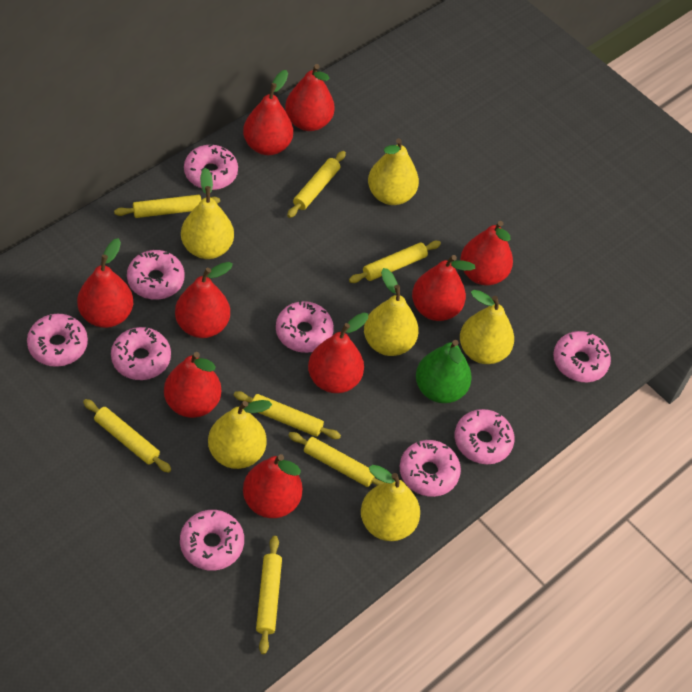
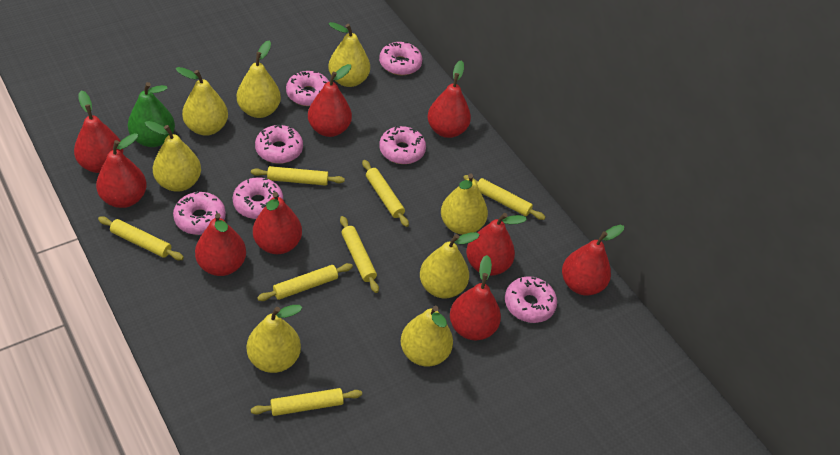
pink donut: 9 -> 7
yellow pear: 6 -> 8

